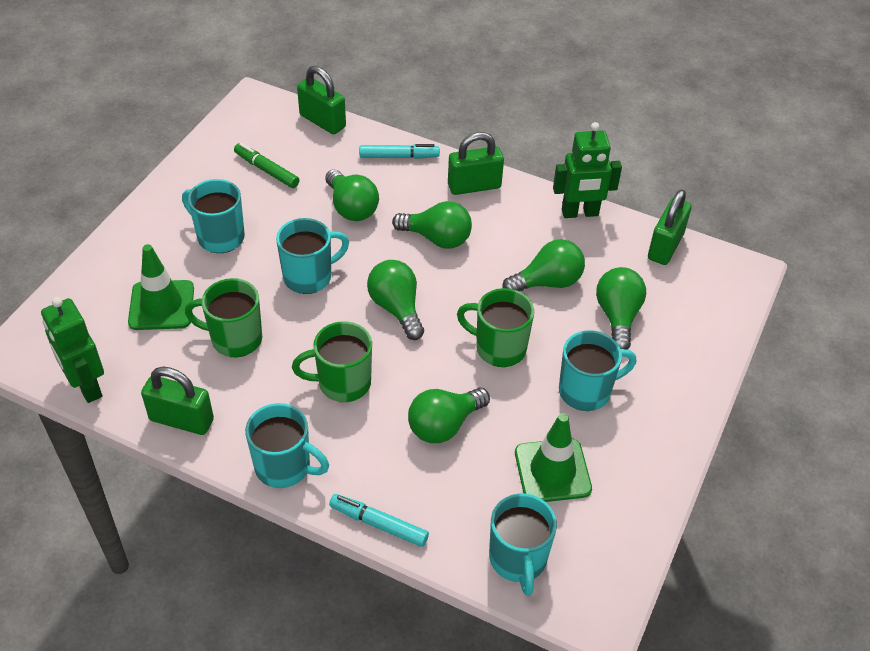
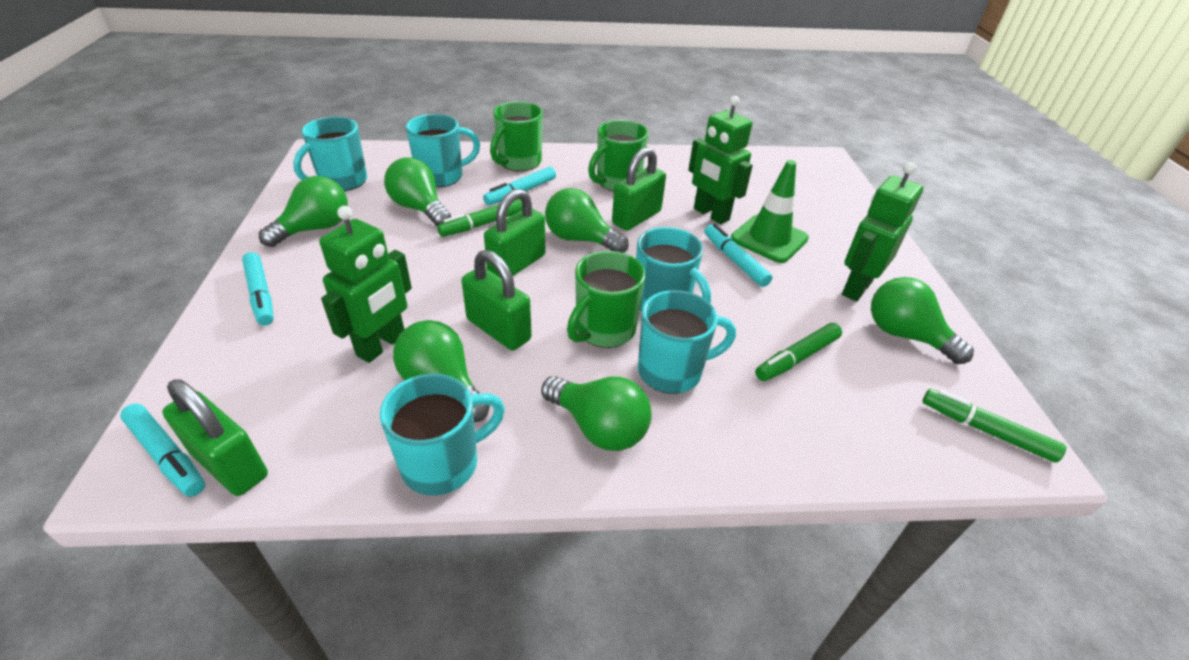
green marker: 1 -> 3
green robot: 2 -> 3
green traffic cone: 2 -> 1
turquoise marker: 2 -> 4

